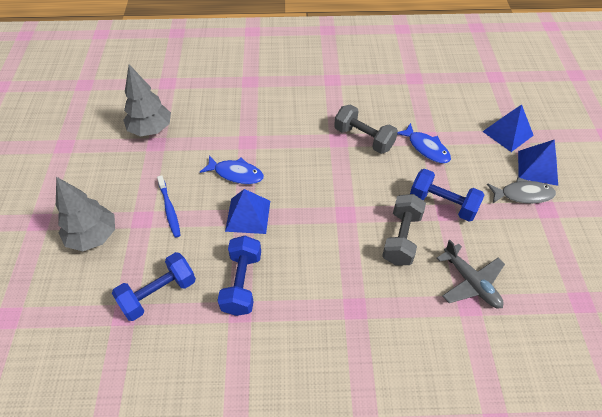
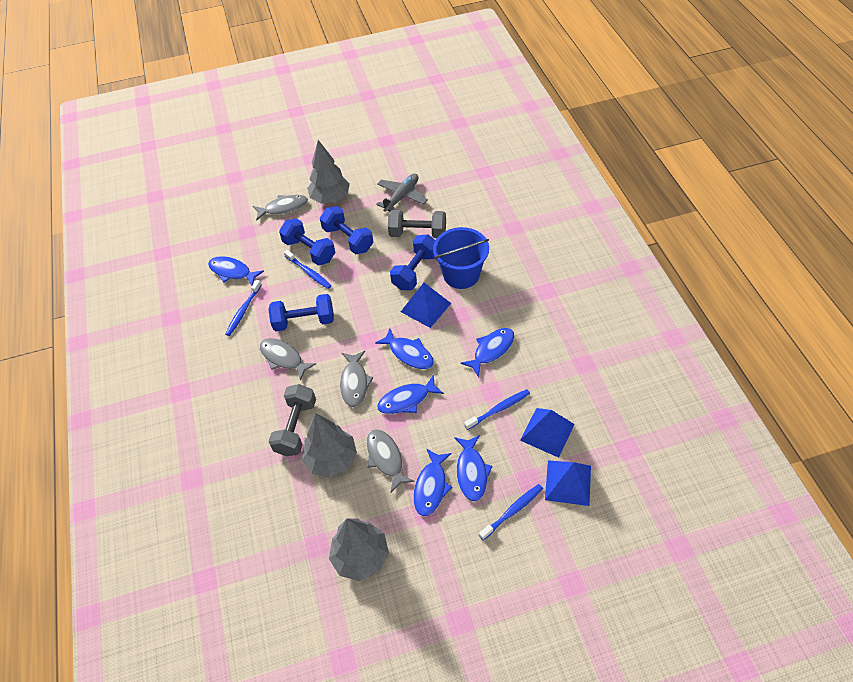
blue bucket: 0 -> 1
blue dumbbell: 3 -> 4
blue fish: 2 -> 6
blue toothbrush: 1 -> 4
grey fish: 1 -> 4
grey tree: 2 -> 3

